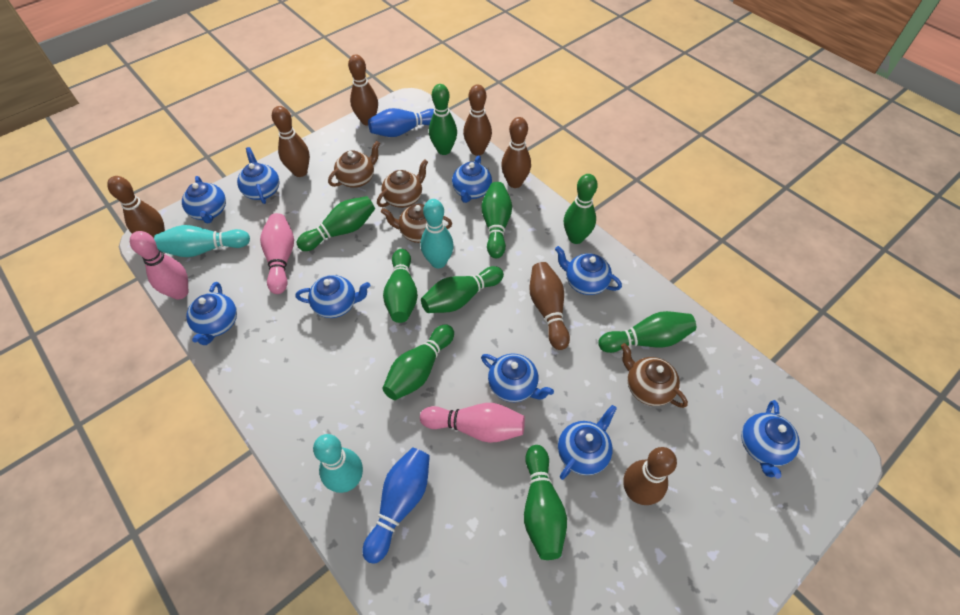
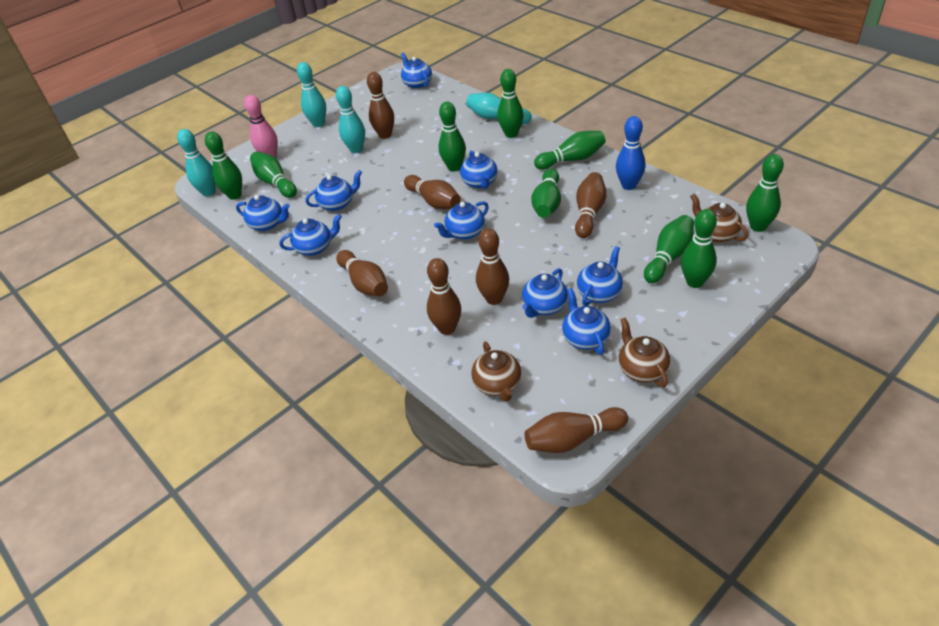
blue bowling pin: 2 -> 1
brown teapot: 4 -> 3
pink bowling pin: 3 -> 1
turquoise bowling pin: 3 -> 4

